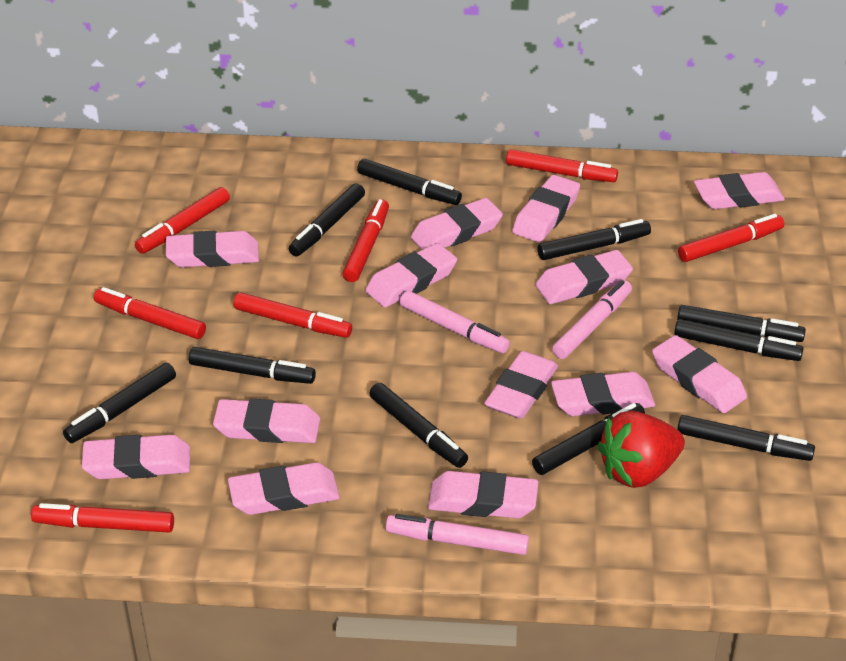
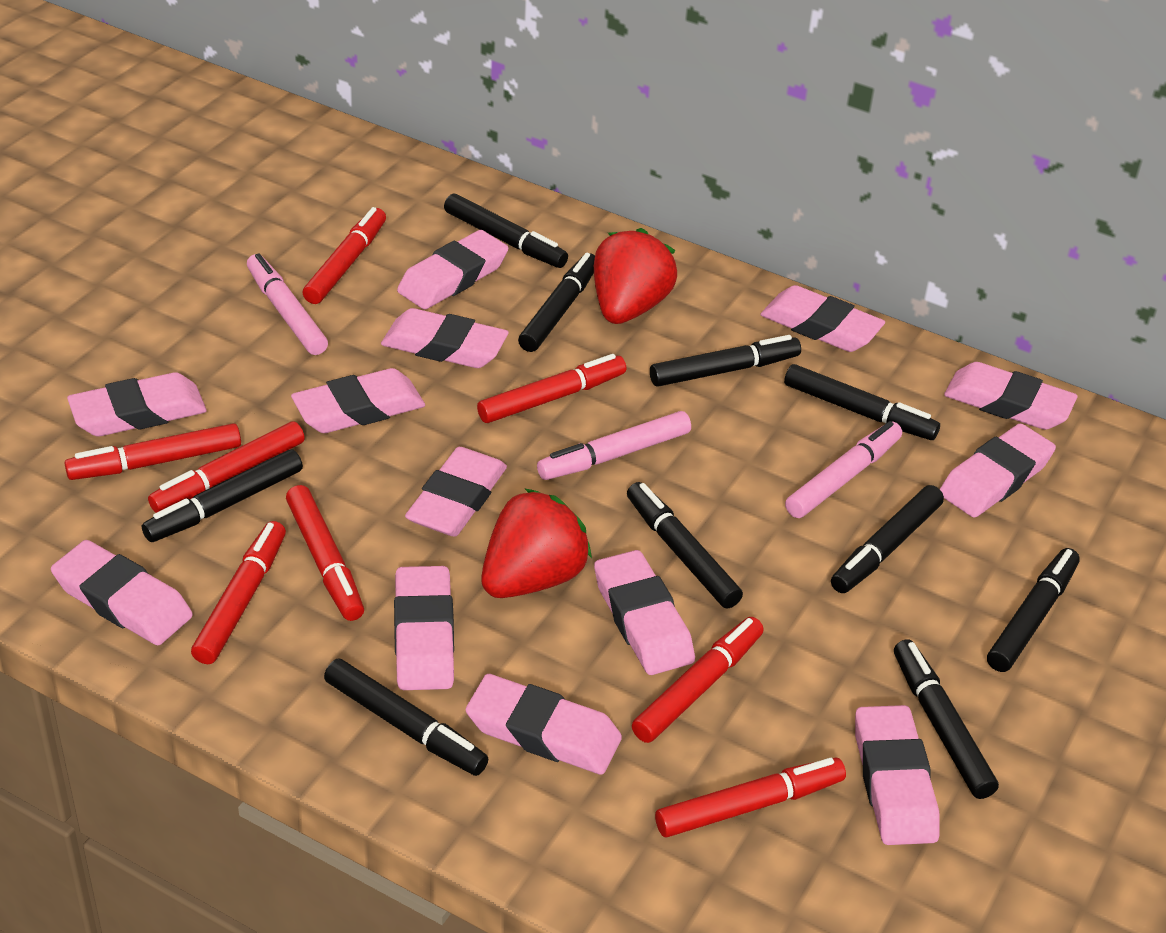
red marker: 7 -> 8
red strawberry: 1 -> 2

